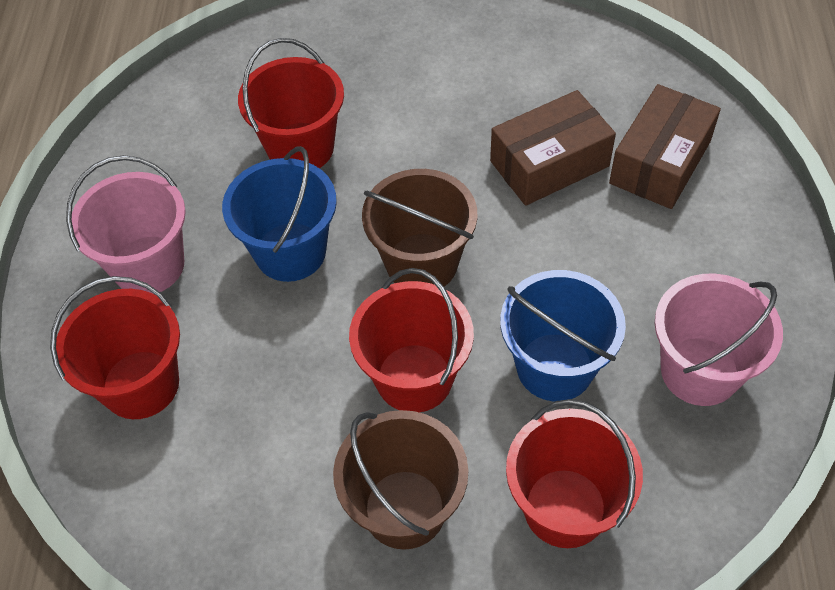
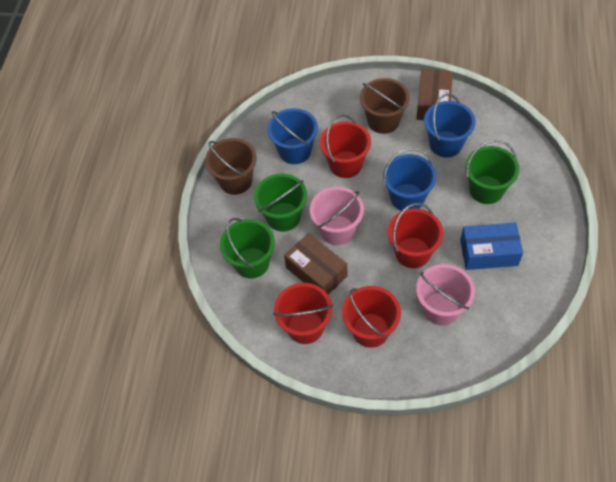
blue box: 0 -> 1
blue bucket: 2 -> 3
green bucket: 0 -> 3

